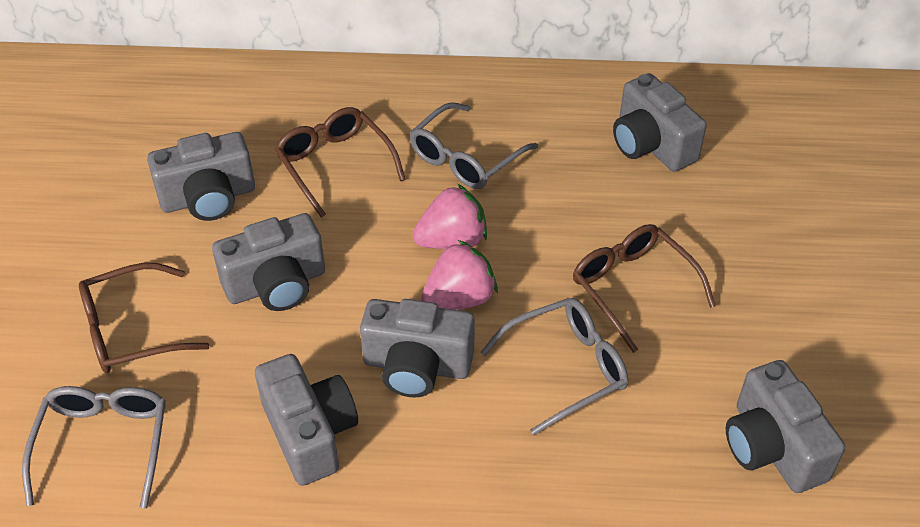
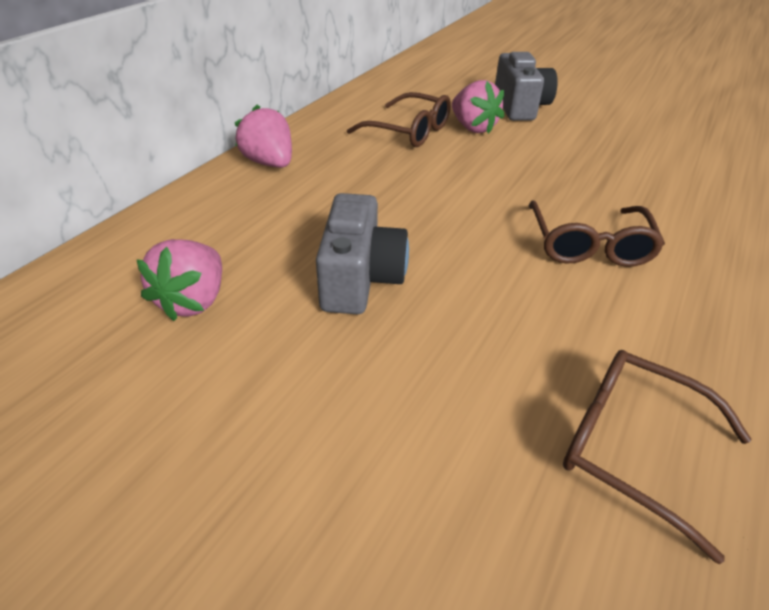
grey camera: 6 -> 2
grey glasses: 3 -> 0
pink strawberry: 2 -> 3

